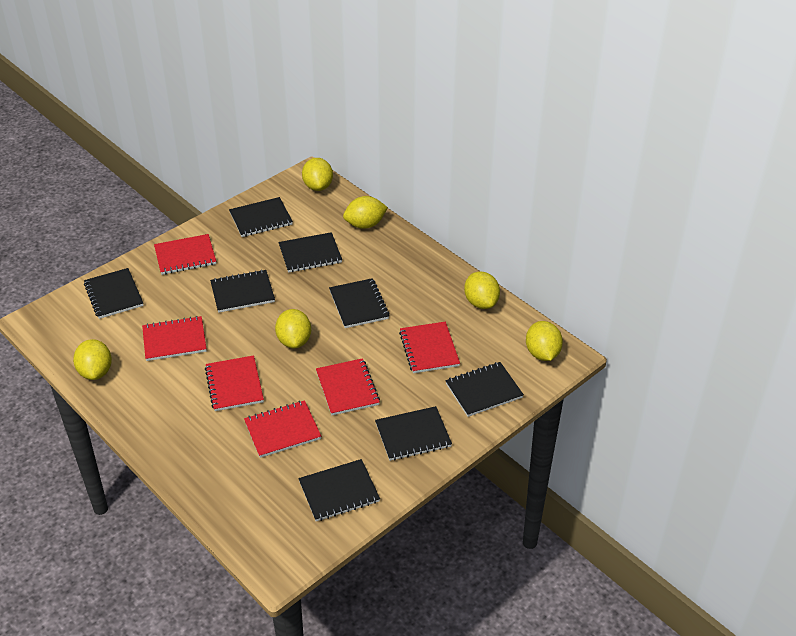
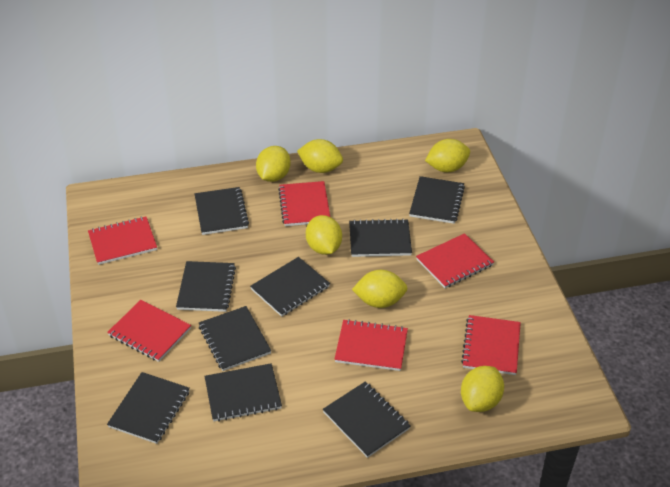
black notebook: 8 -> 9

